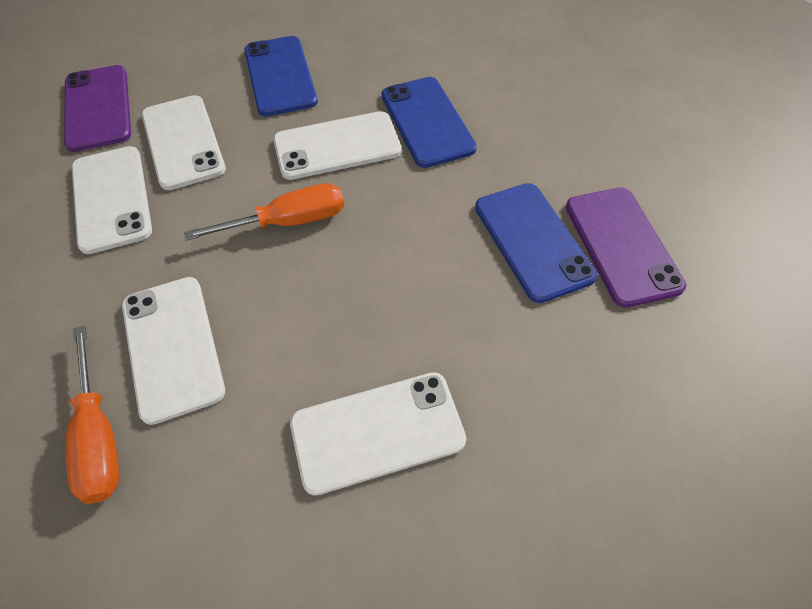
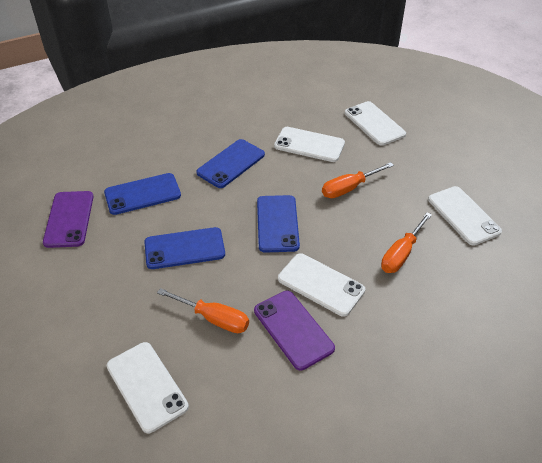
blue phone: 3 -> 4
orange screwdriver: 2 -> 3

